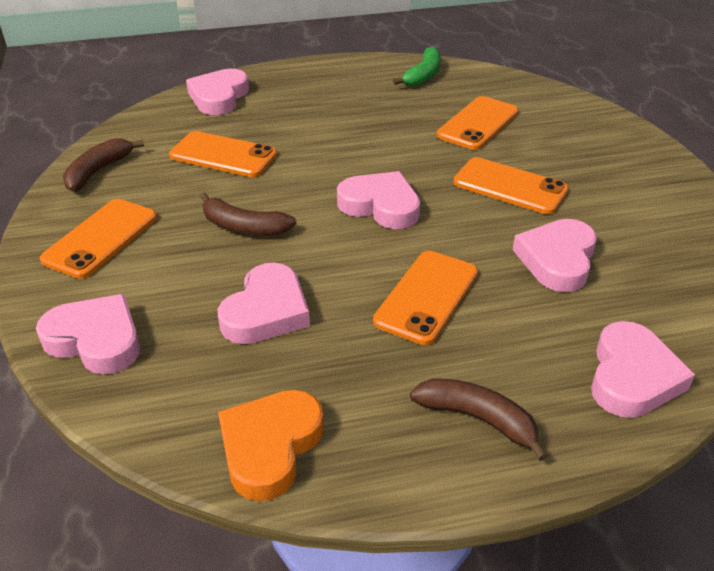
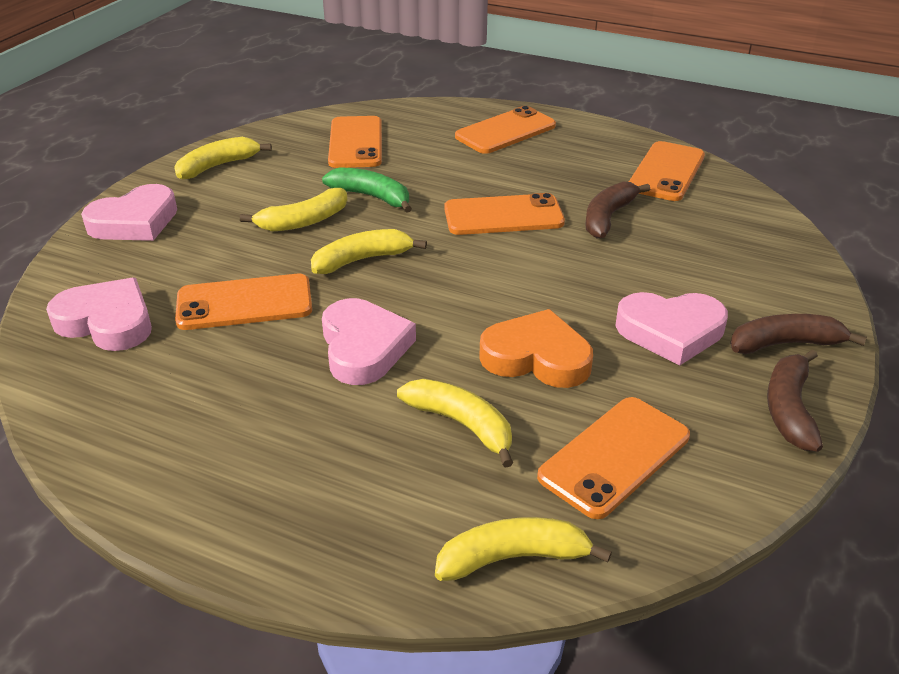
orange phone: 5 -> 6
pink heart: 6 -> 4
yellow banana: 0 -> 5

